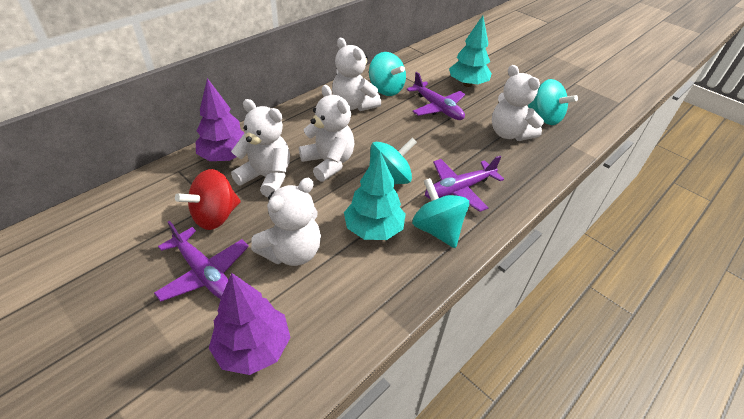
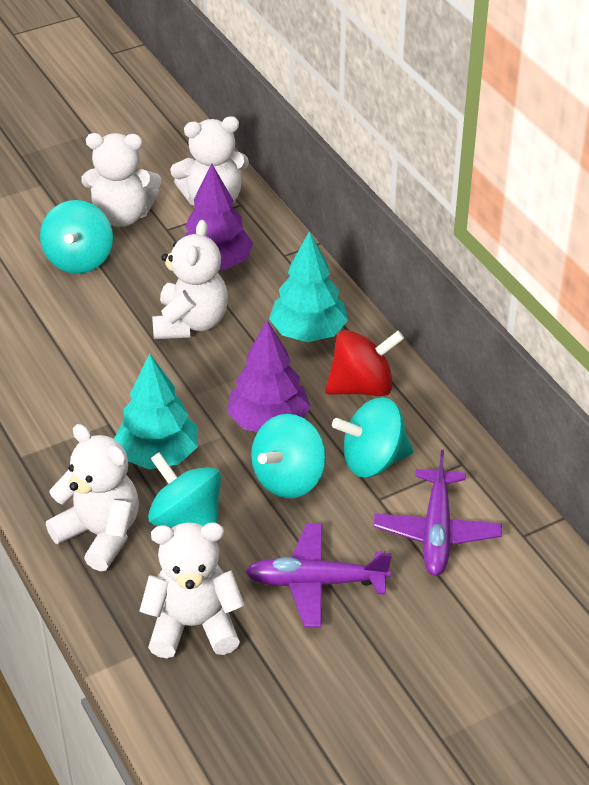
purple plane: 3 -> 2

